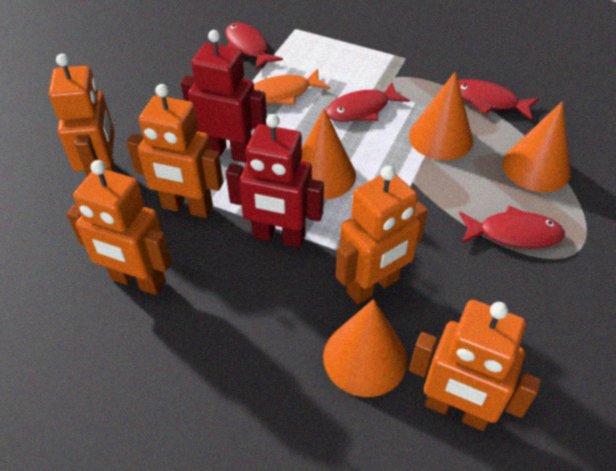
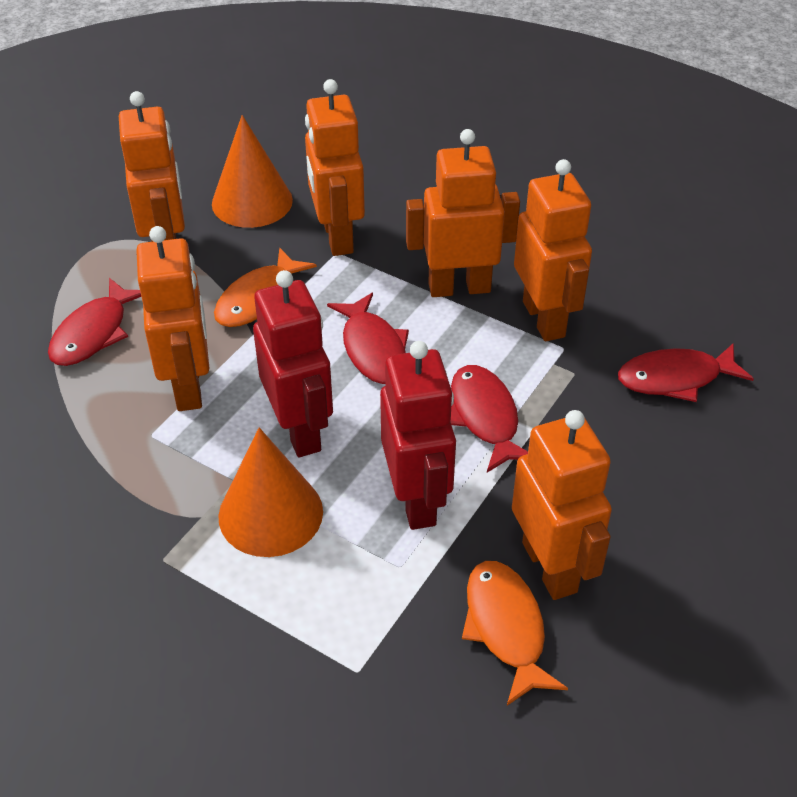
orange cone: 4 -> 2
orange fish: 1 -> 2
orange robot: 5 -> 6

